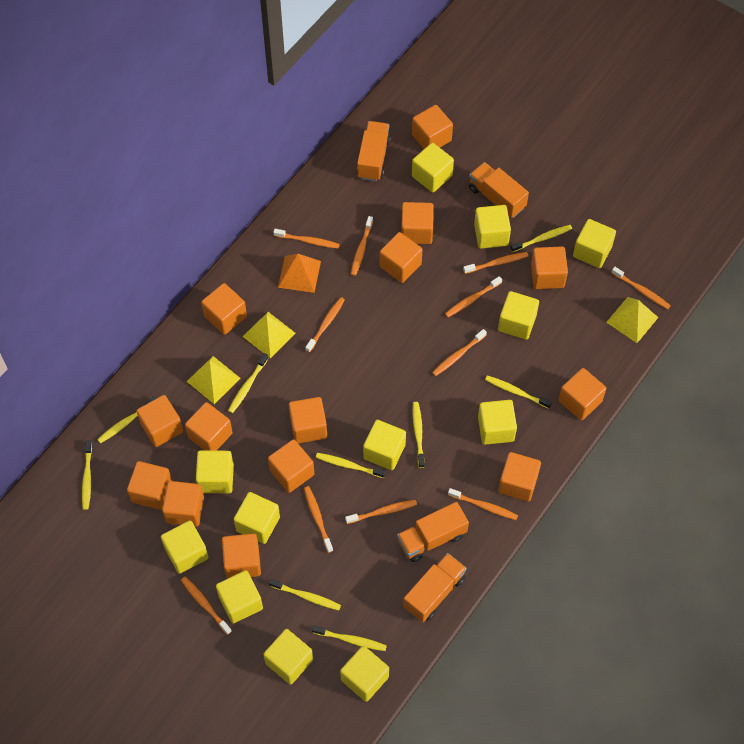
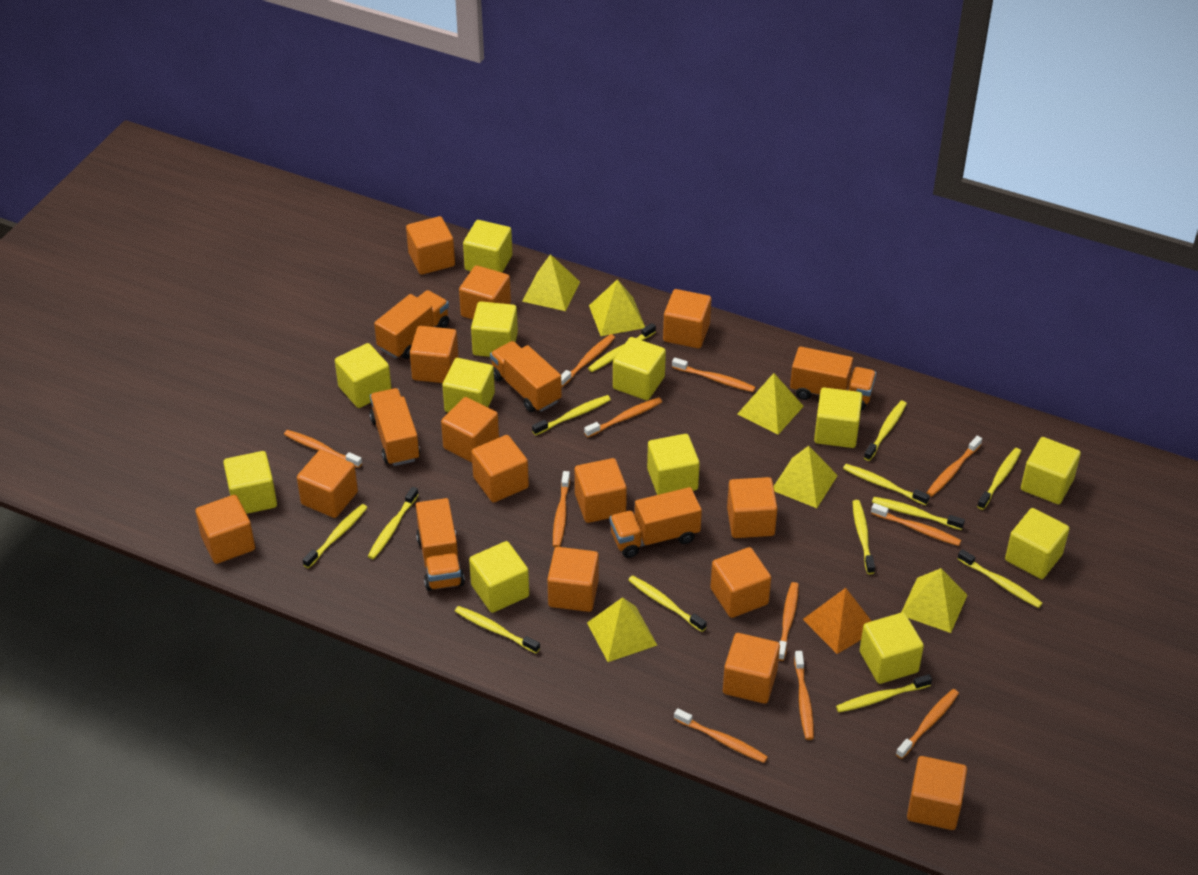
orange truck: 4 -> 6
yellow pyramid: 3 -> 6
yellow toothbrush: 9 -> 13

